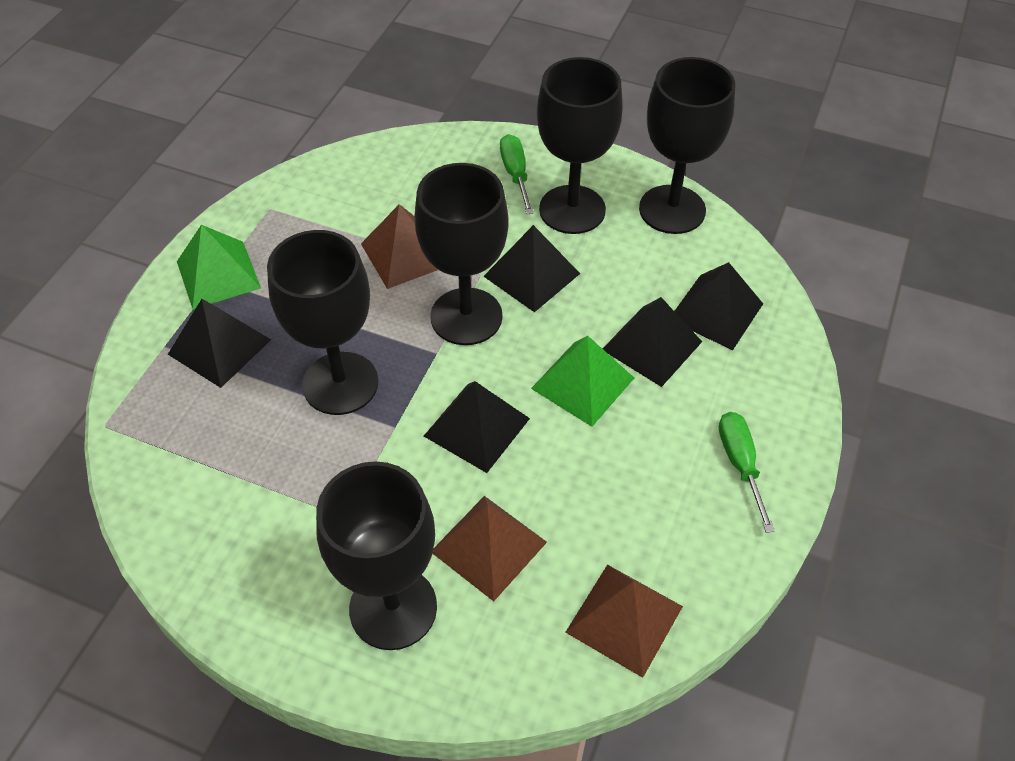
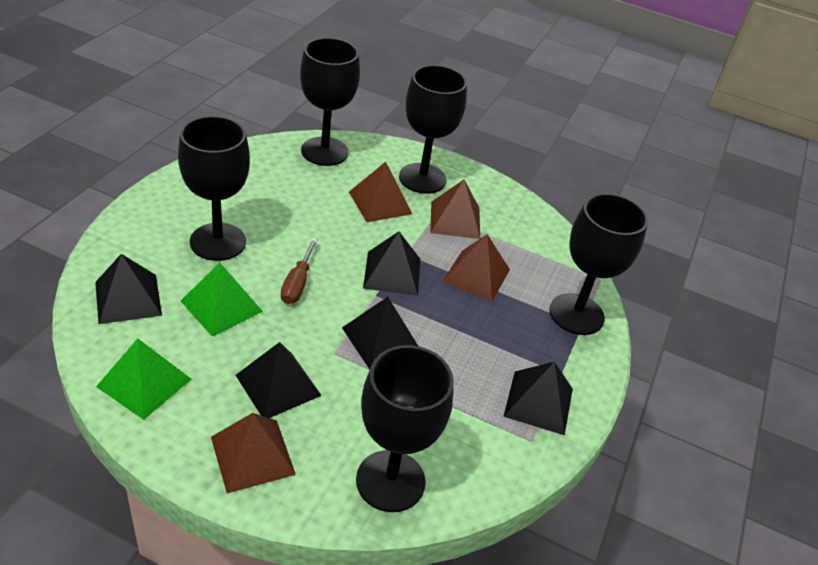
brown pyramid: 3 -> 4
brown screwdriver: 0 -> 1
green screwdriver: 2 -> 0

